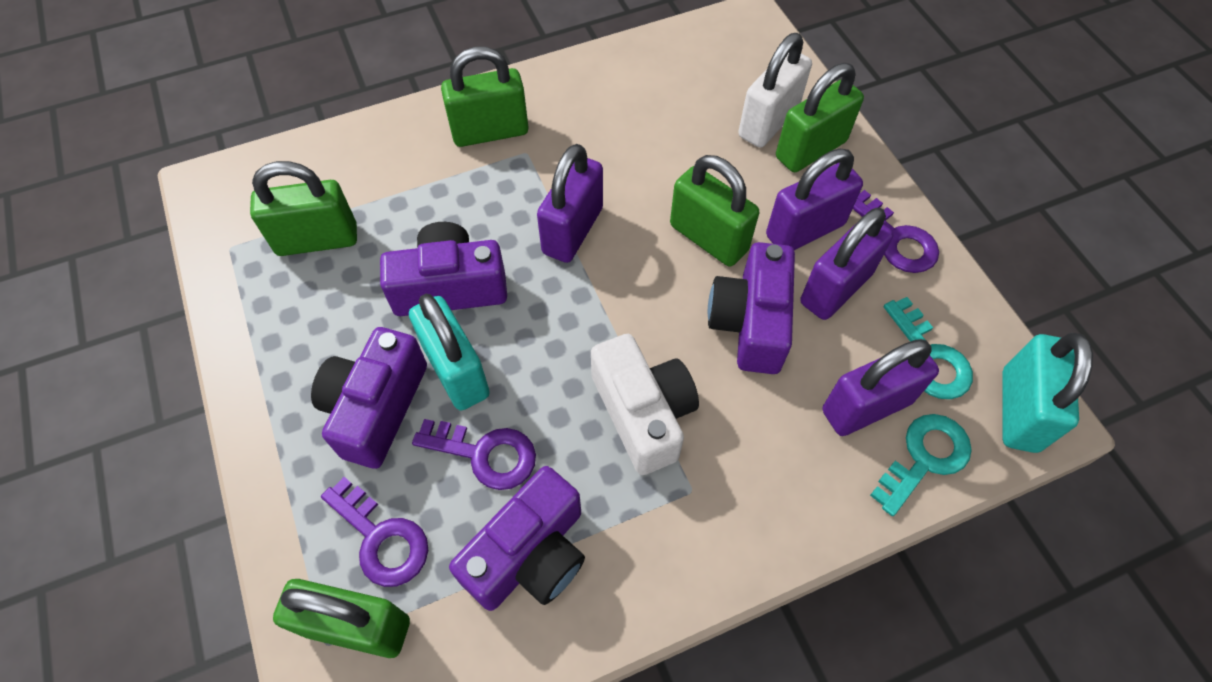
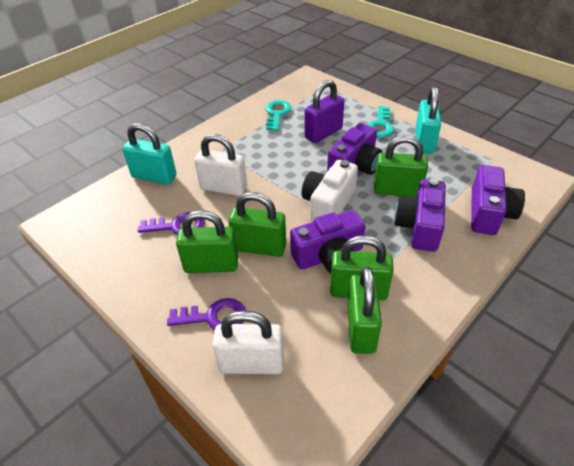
purple key: 3 -> 2
purple padlock: 4 -> 1
white padlock: 1 -> 2

